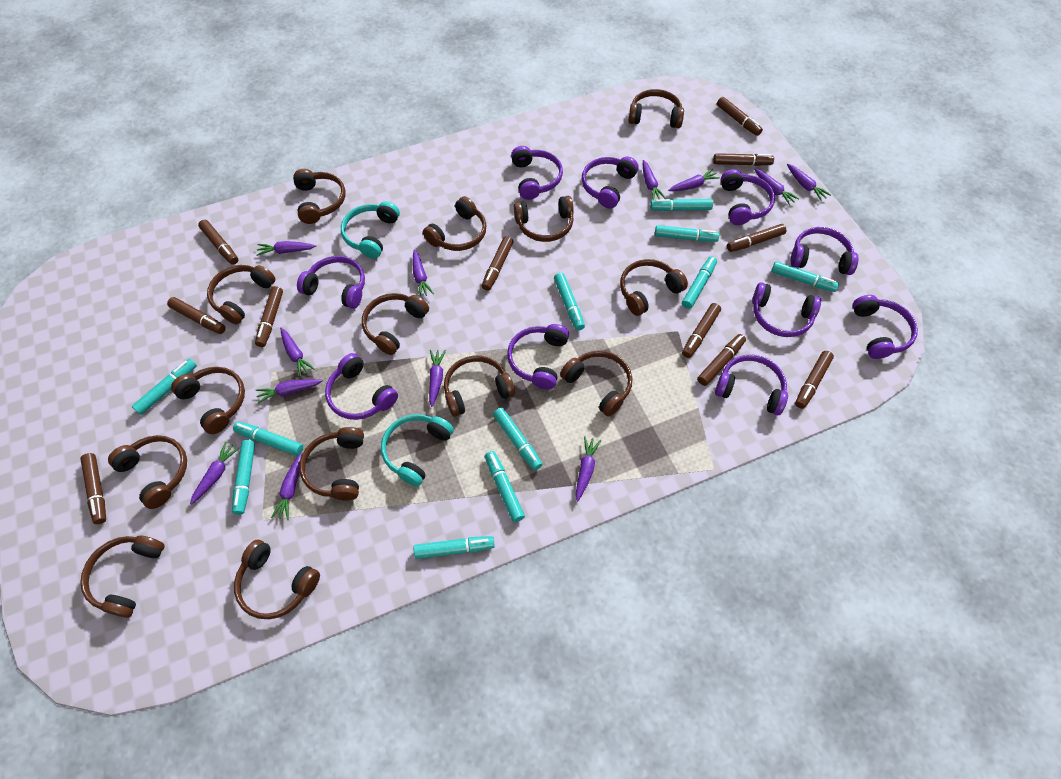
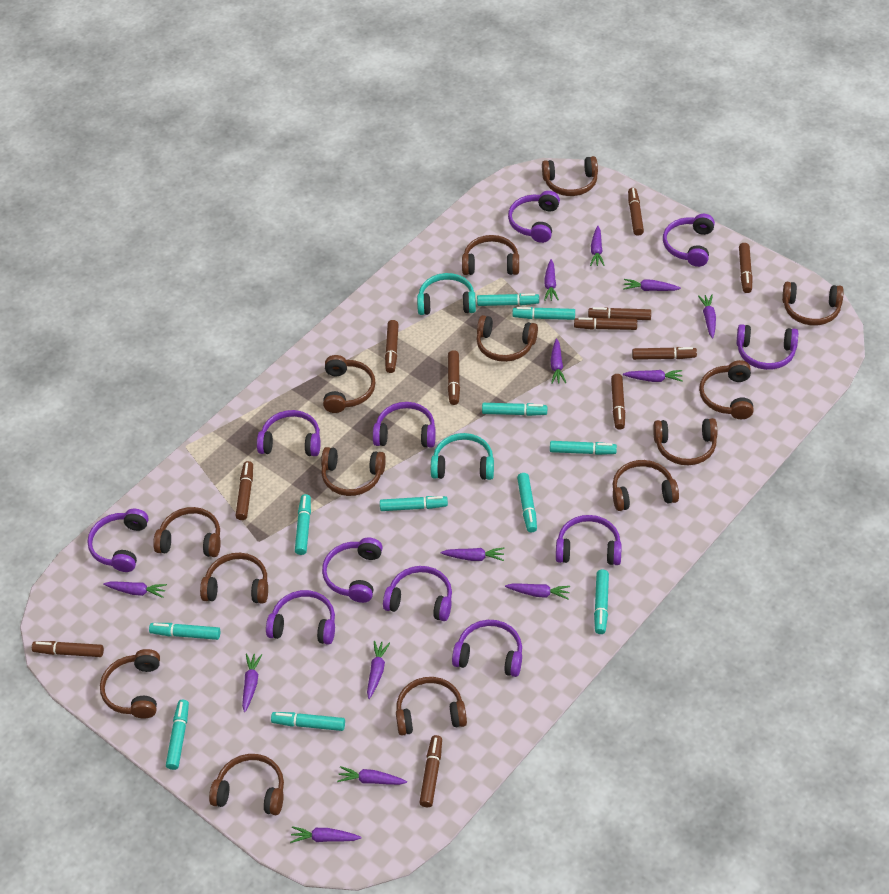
purple carrot: 12 -> 13
purple headphones: 10 -> 11

